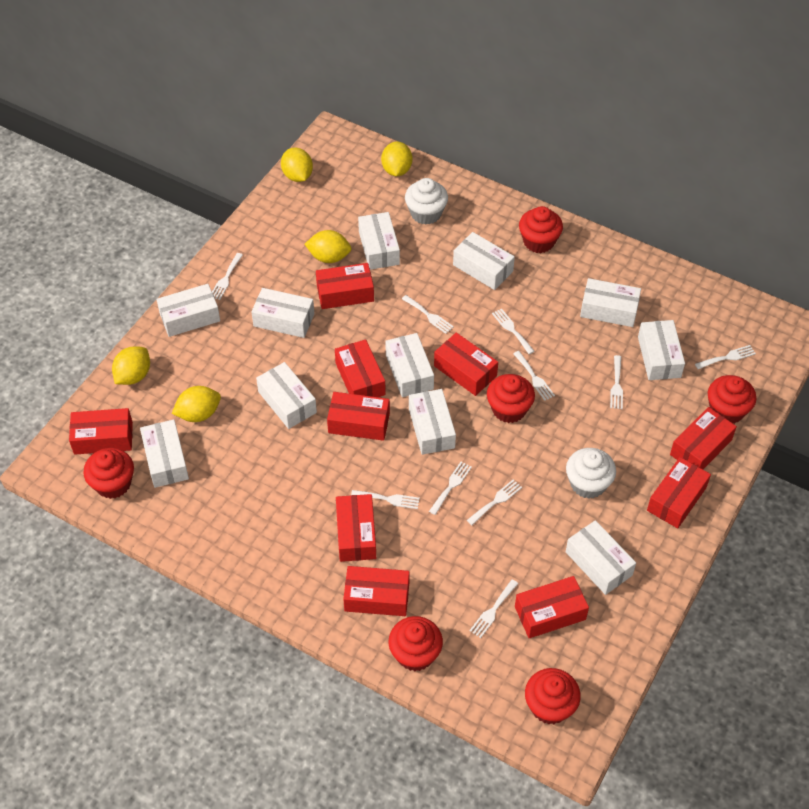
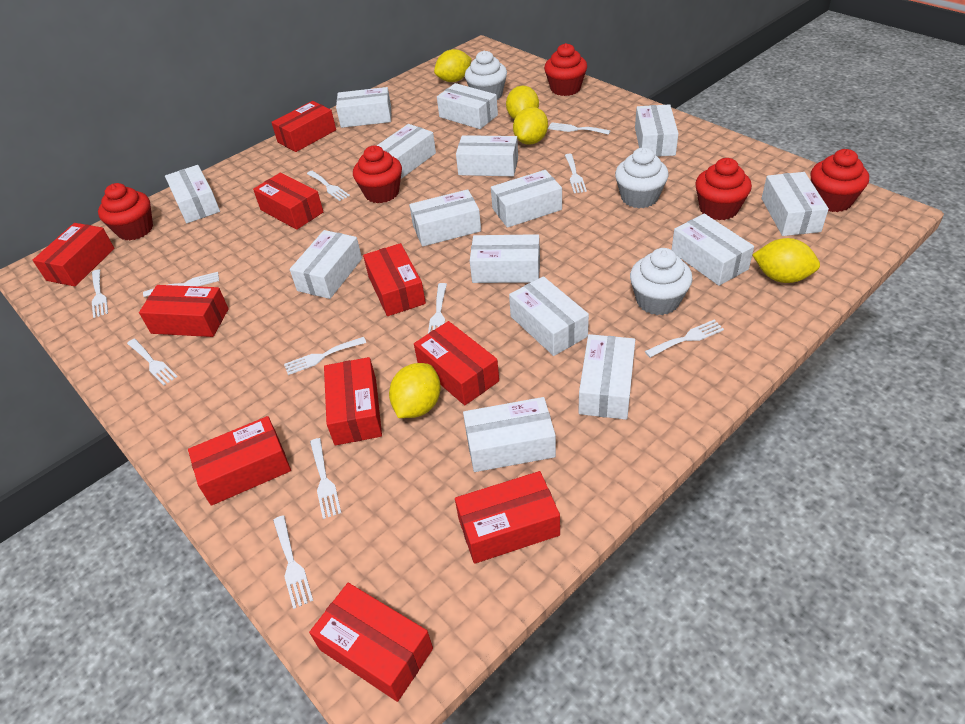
red cupcake: 6 -> 5
white box: 11 -> 15
white cupcake: 2 -> 3
white fork: 10 -> 11

